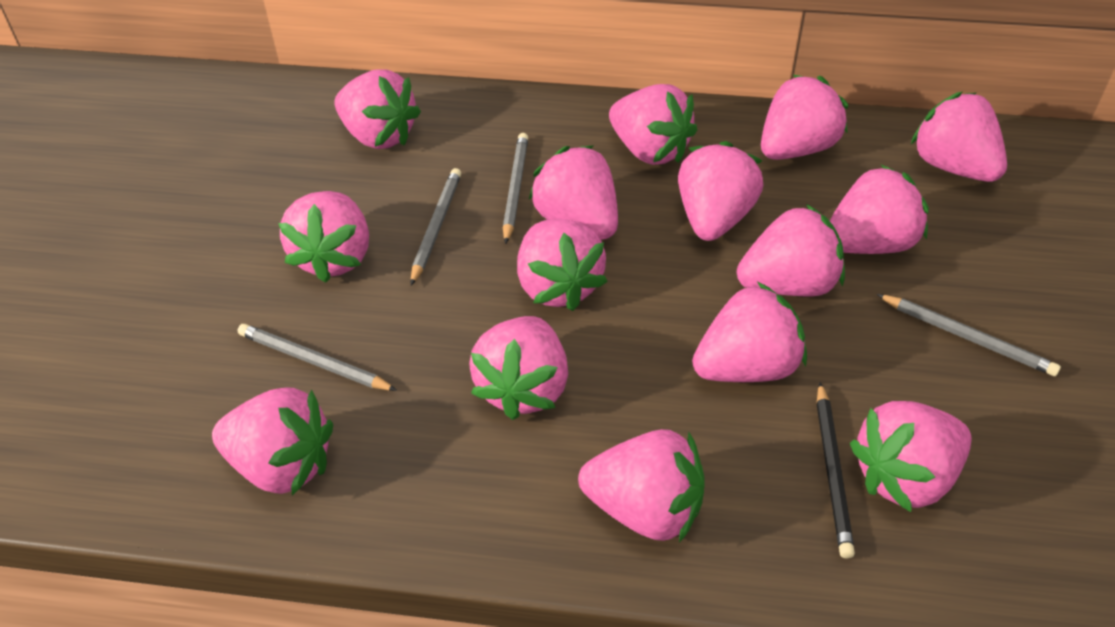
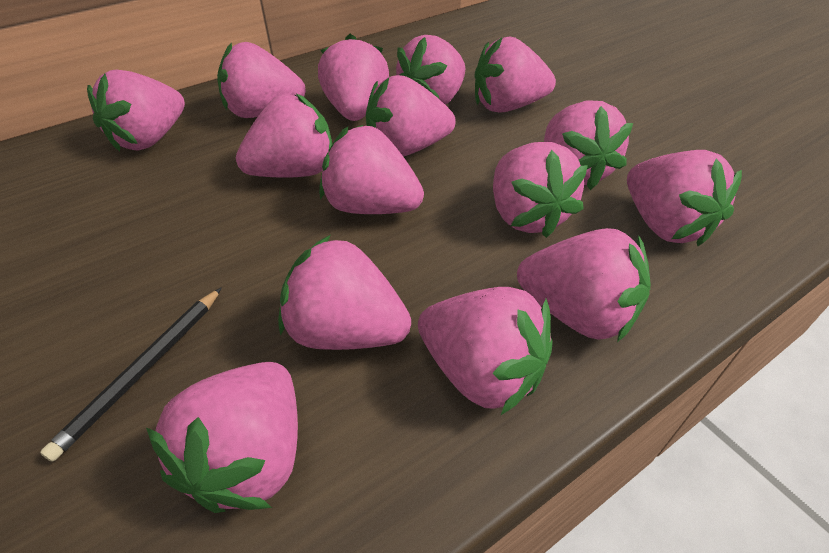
grey pencil: 4 -> 0

